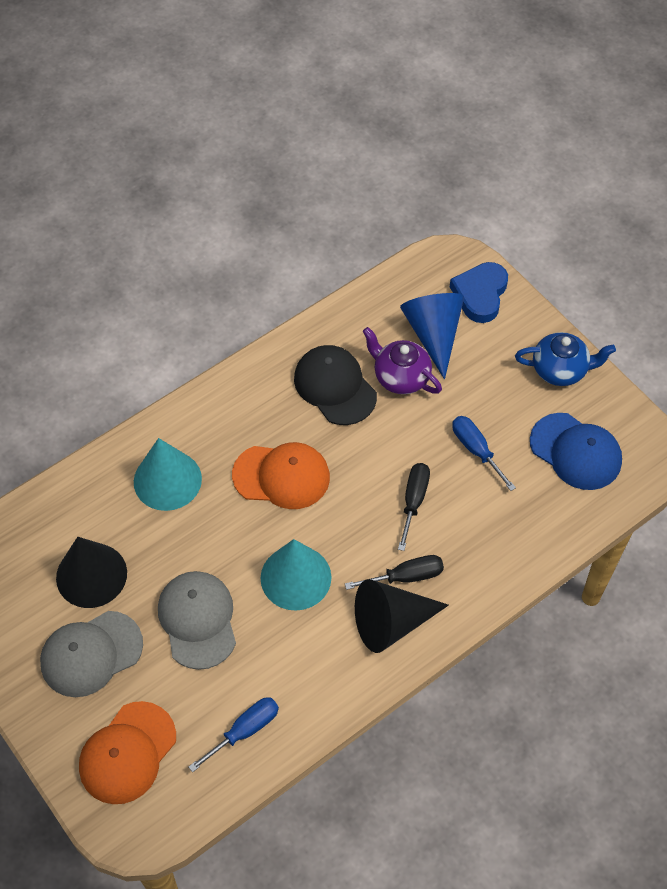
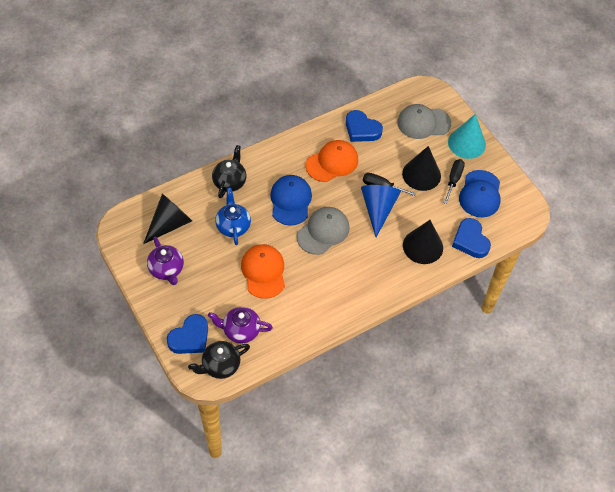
black cap: 1 -> 0
black cone: 2 -> 3
black teapot: 0 -> 2
blue cap: 1 -> 2
blue heart: 1 -> 3
blue screwdriver: 2 -> 0
purple teapot: 1 -> 2
turquoise cone: 2 -> 1

